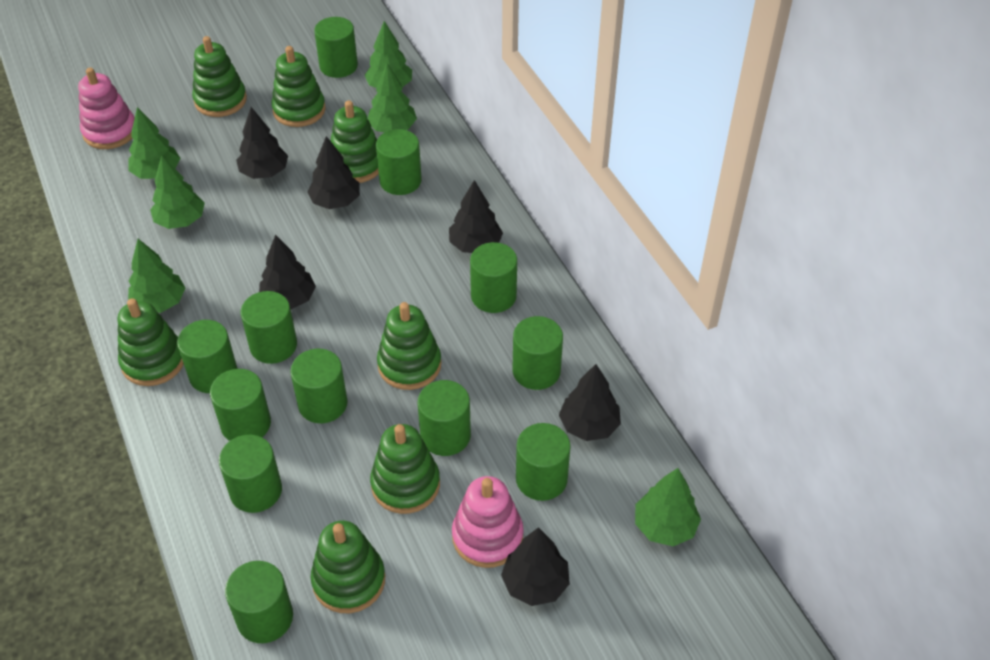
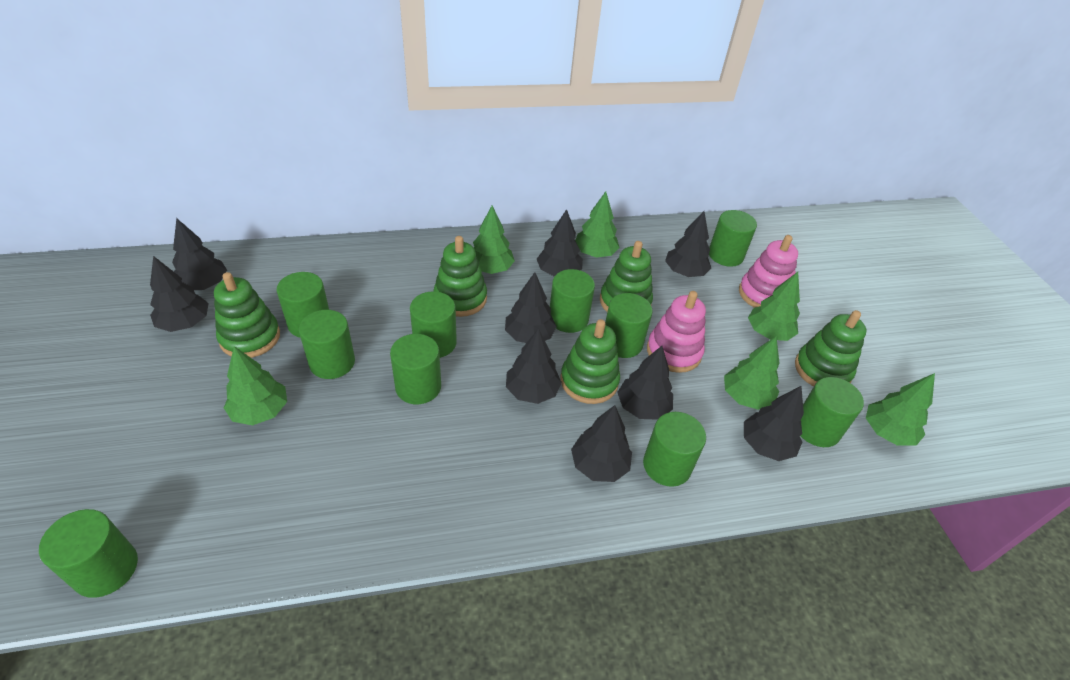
black tree: 6 -> 9
green cylinder: 12 -> 10
green stacking toy: 7 -> 5

